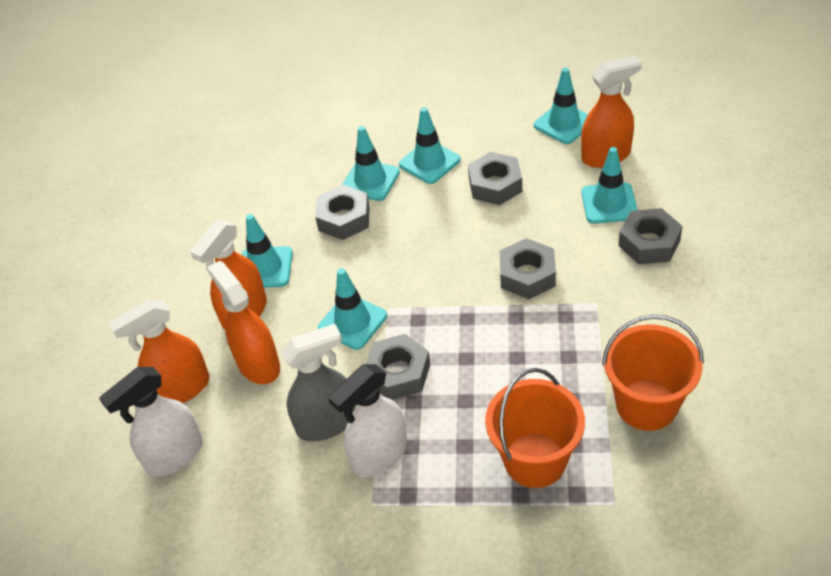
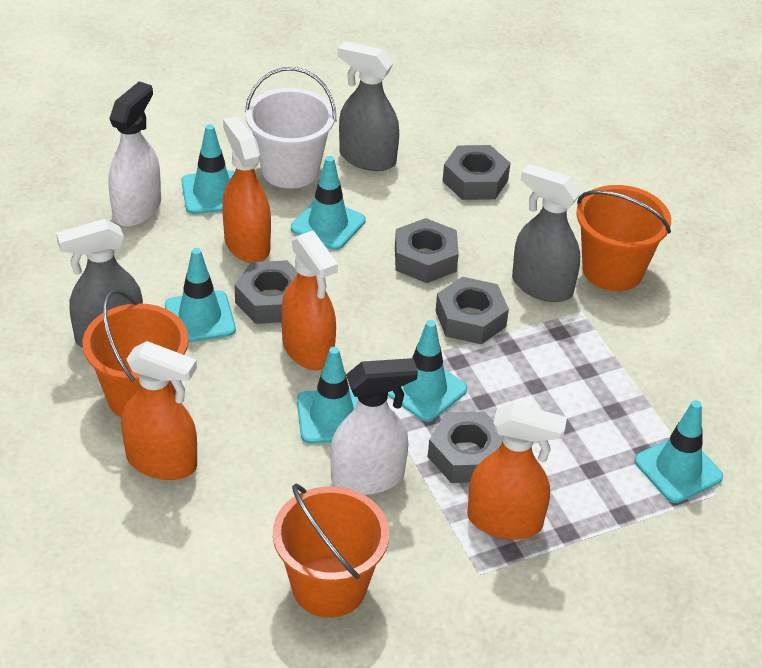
grey spray bottle: 1 -> 3
orange bucket: 2 -> 3
white bucket: 0 -> 1

